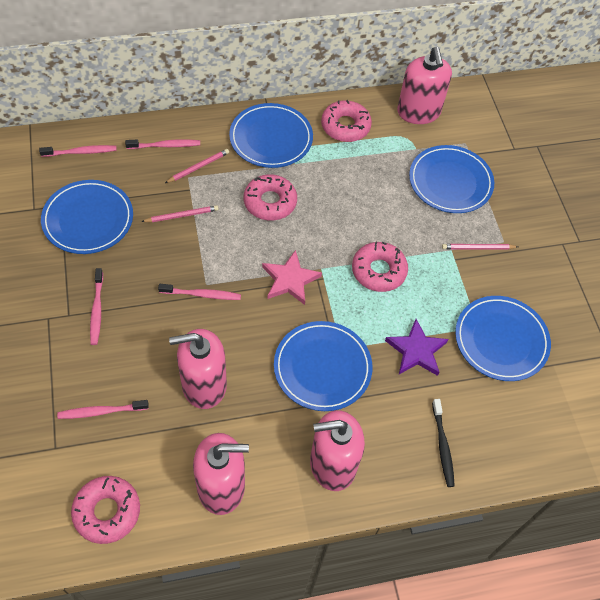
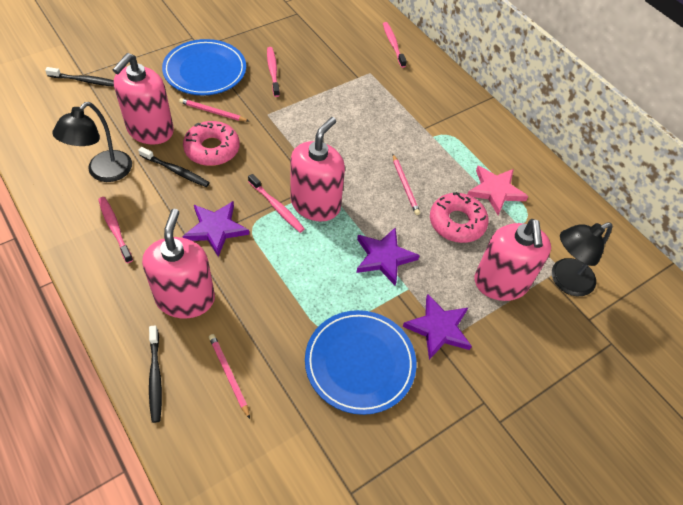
black lamp: 0 -> 2
black toothbrush: 1 -> 3
blue plate: 5 -> 2
pink donut: 4 -> 2
pink toothbrush: 5 -> 4
purple star: 1 -> 3

